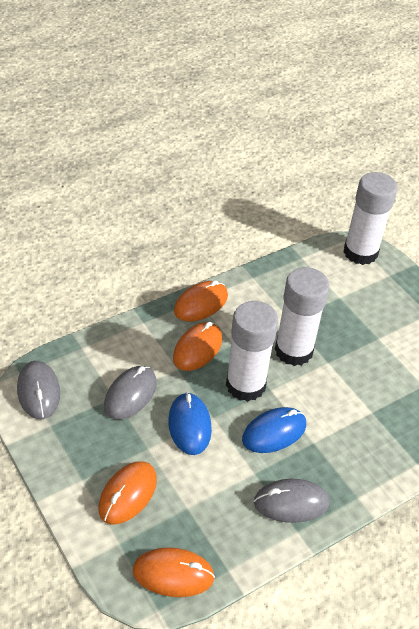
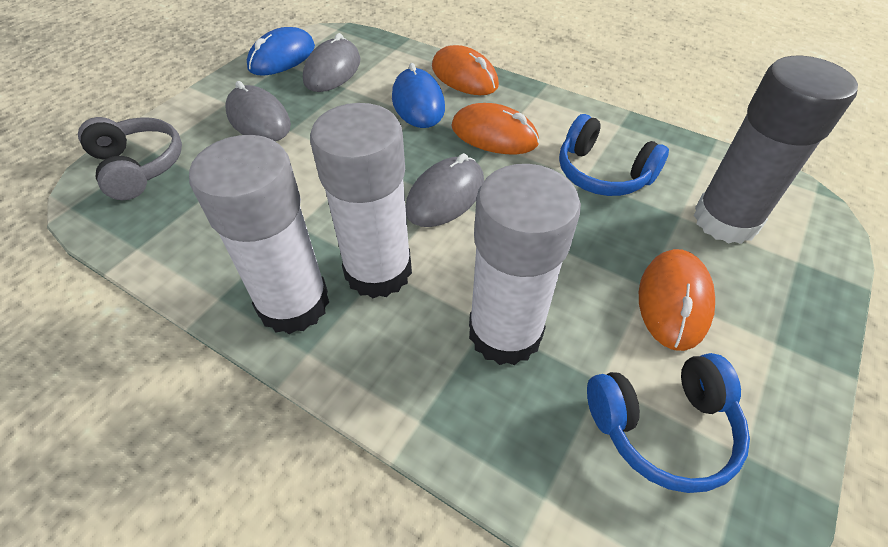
blue headphones: 0 -> 2
grey glue stick: 0 -> 1
grey headphones: 0 -> 1
orange mouse: 4 -> 3

